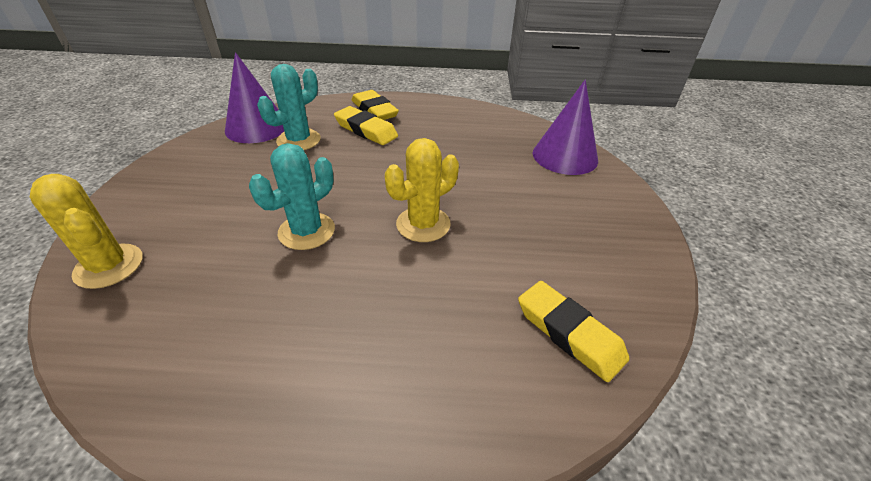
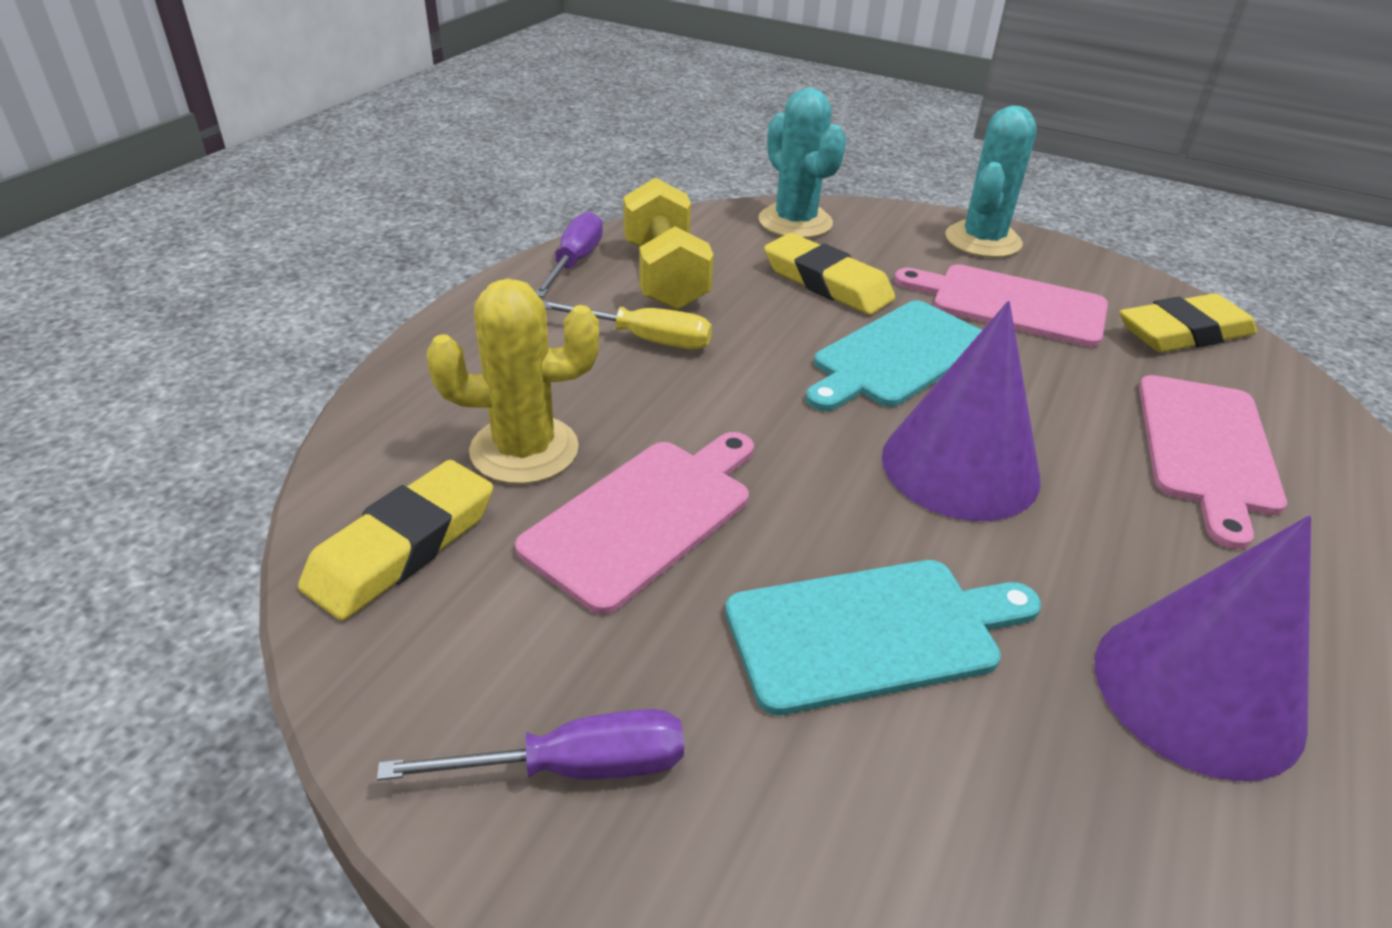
pink cutting board: 0 -> 3
purple screwdriver: 0 -> 2
turquoise cutting board: 0 -> 2
yellow cactus: 2 -> 1
yellow dumbbell: 0 -> 1
yellow screwdriver: 0 -> 1

